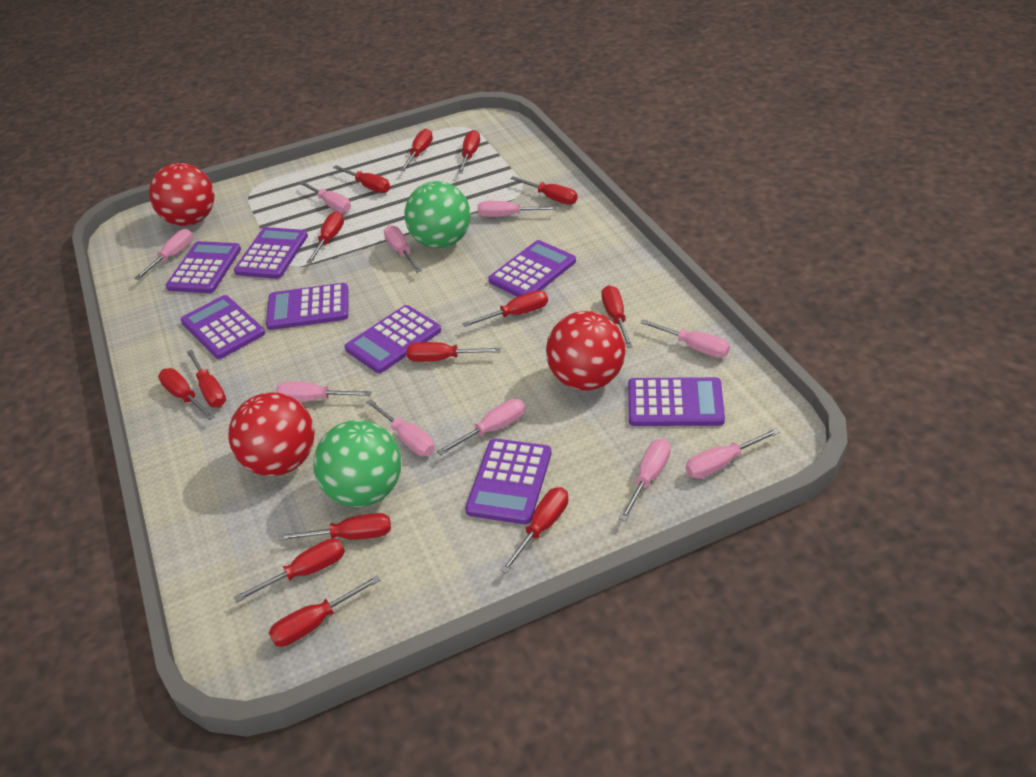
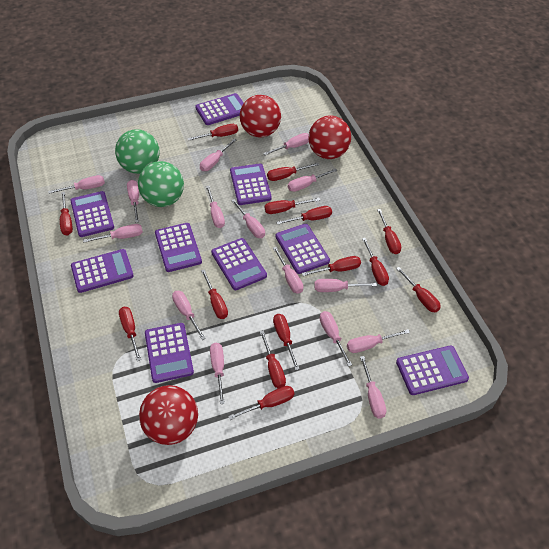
pink screwdriver: 10 -> 15
purple calculator: 8 -> 9

